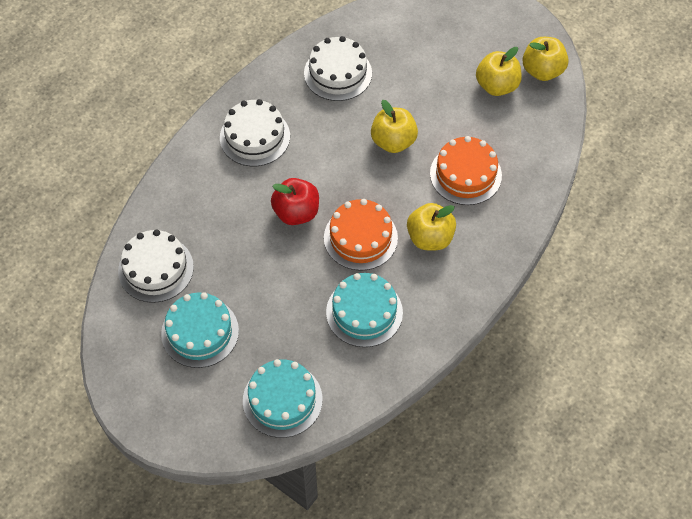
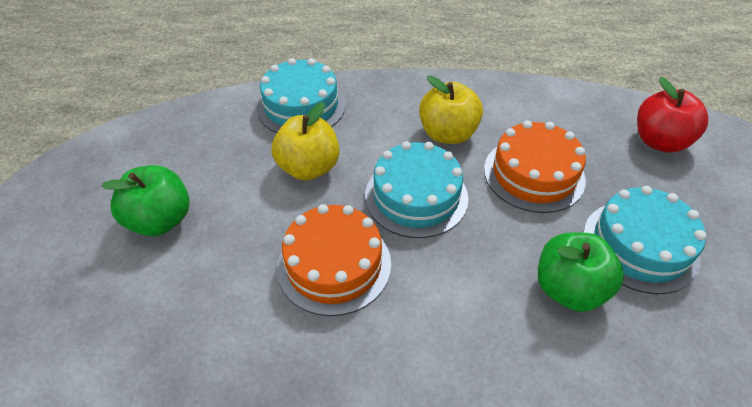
green apple: 0 -> 2
white cake: 3 -> 0
yellow apple: 4 -> 2

